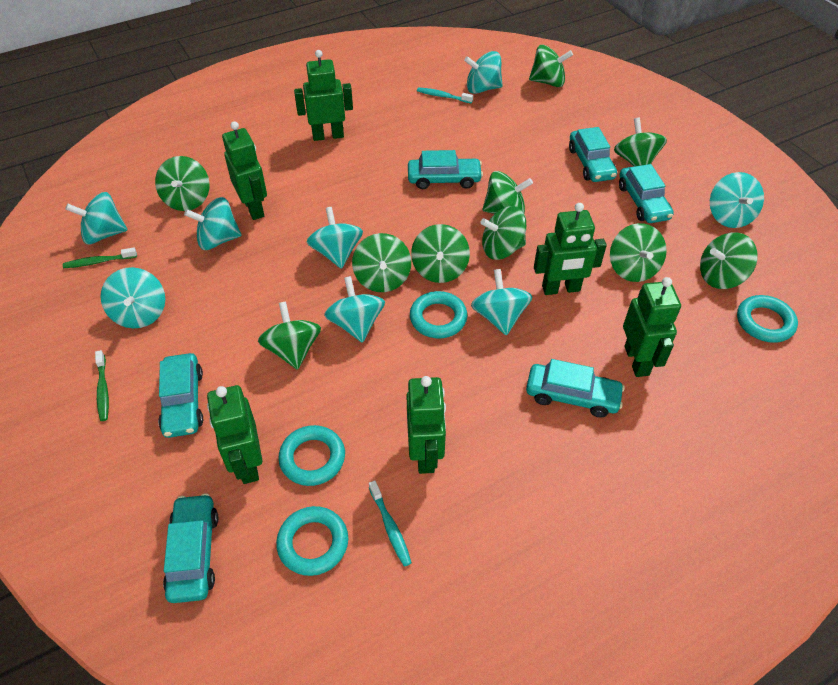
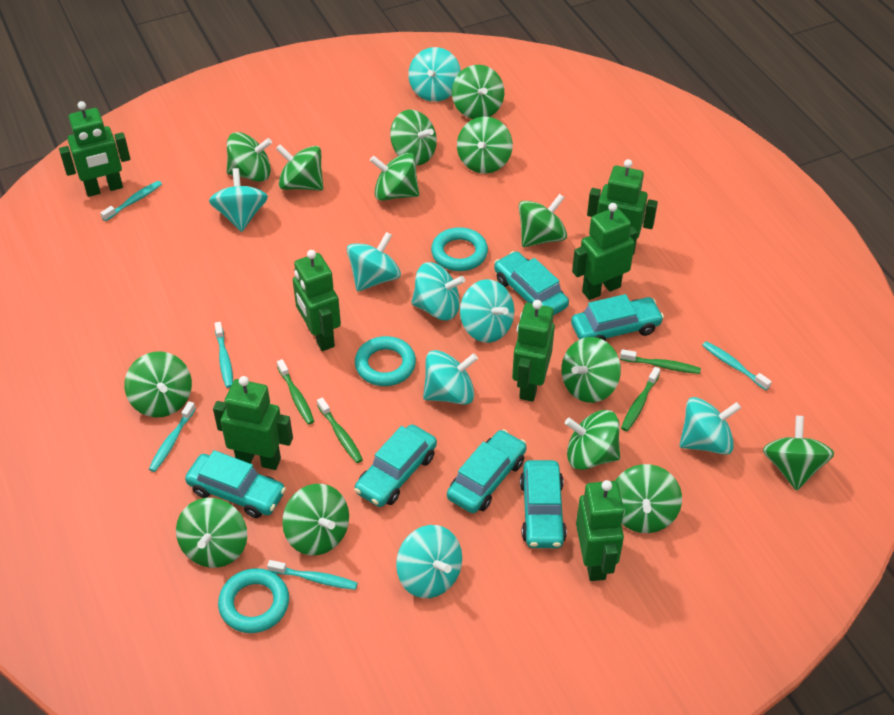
green robot: 6 -> 7
green spinning top: 10 -> 14
green toothbrush: 2 -> 4
turquoise ring: 4 -> 3
turquoise toothbrush: 2 -> 5

